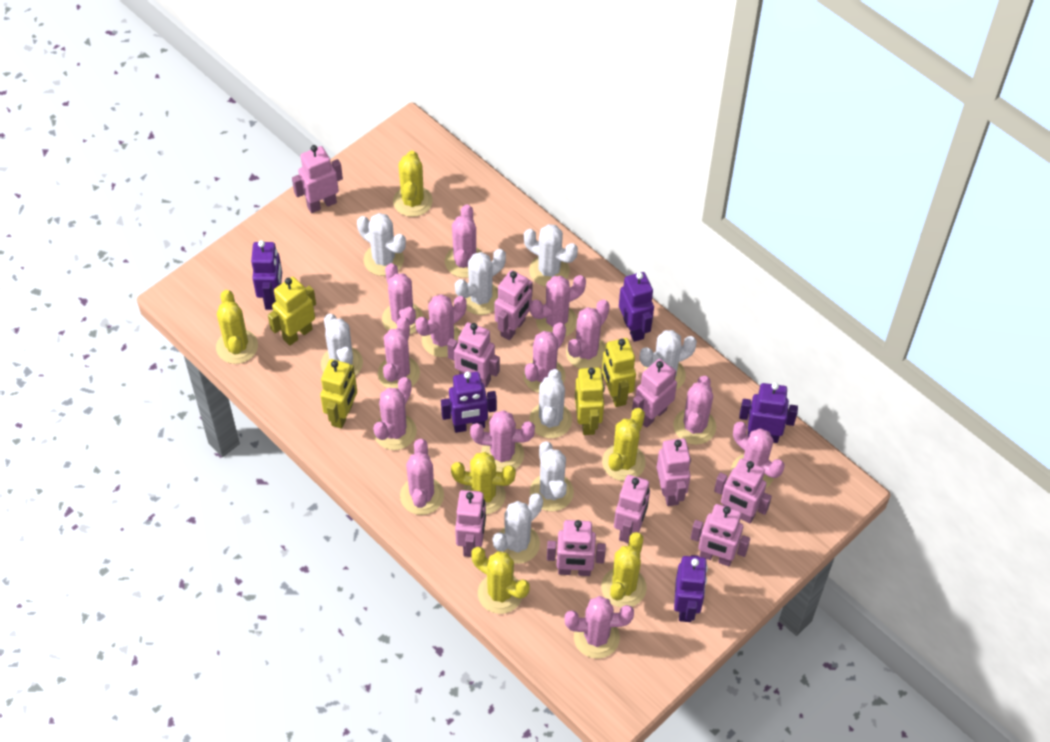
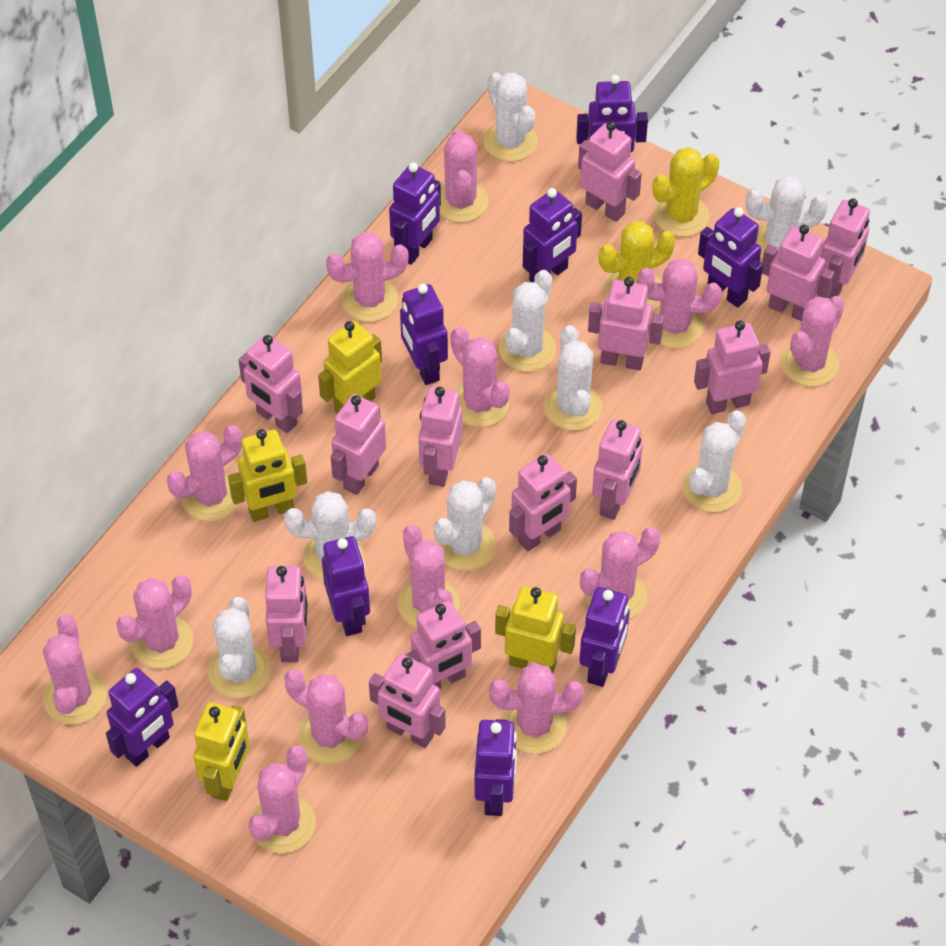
pink robot: 10 -> 13
purple robot: 5 -> 9
yellow cactus: 6 -> 2

